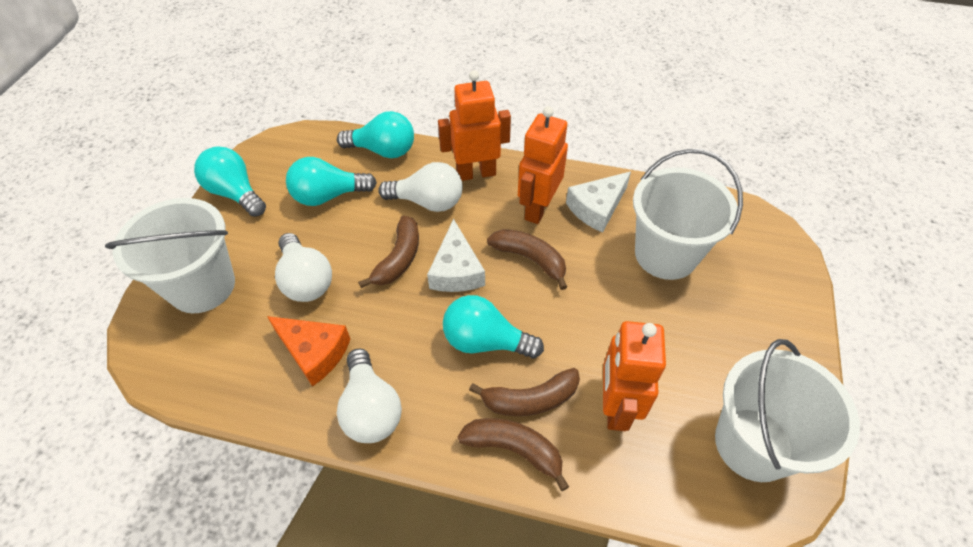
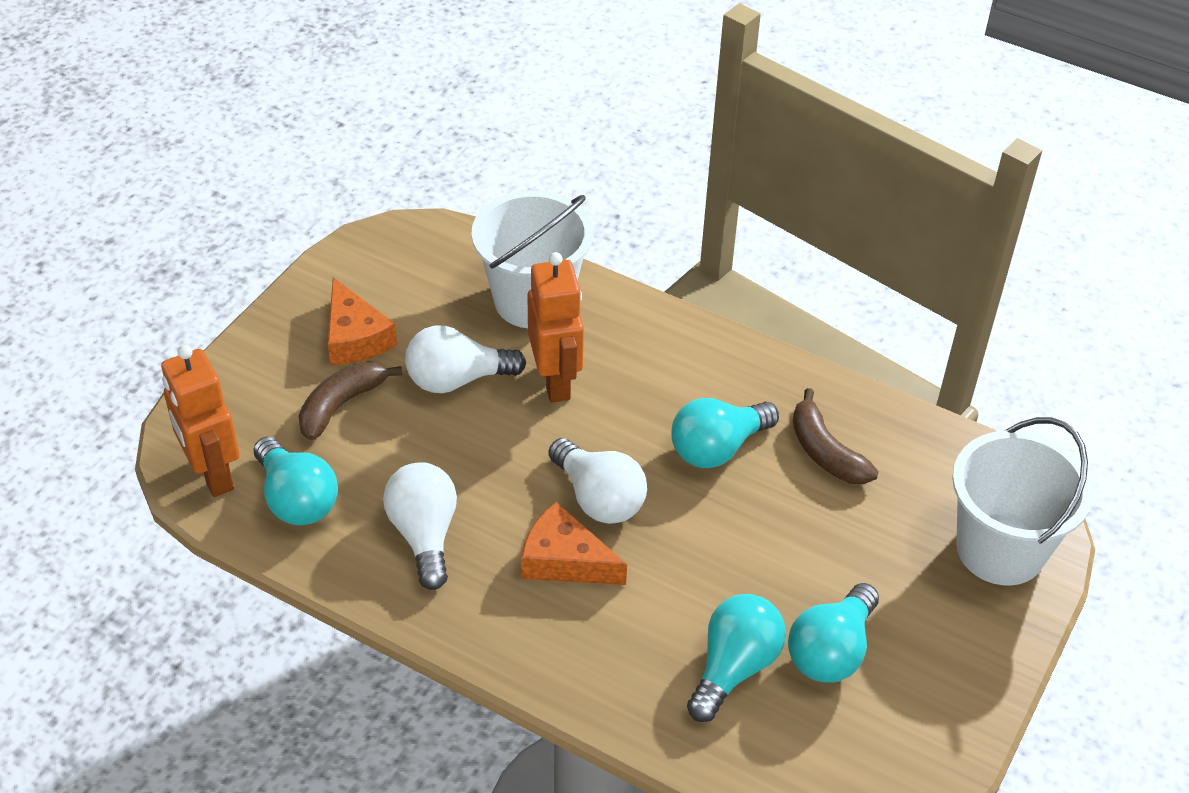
brown banana: 4 -> 2
orange cheese: 1 -> 2
orange robot: 3 -> 2
white bucket: 3 -> 2
white cheese: 2 -> 0

